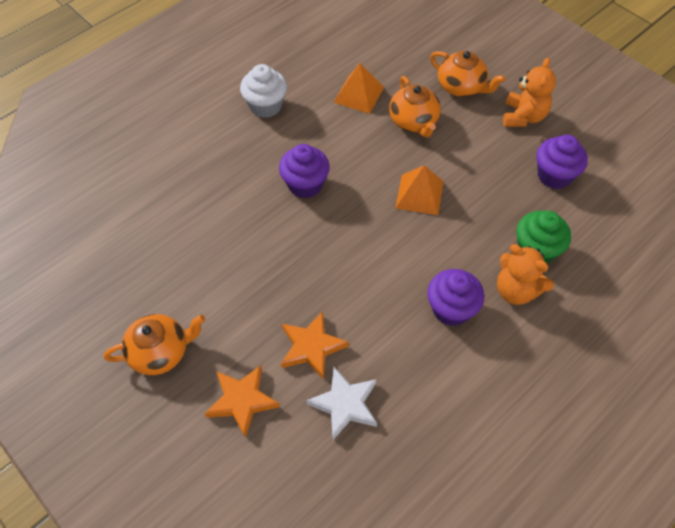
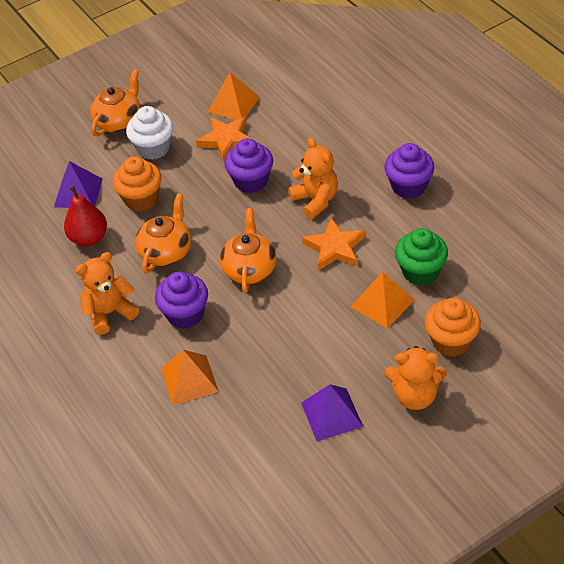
orange cupcake: 0 -> 2
orange pyramid: 2 -> 3
orange teddy bear: 2 -> 3
purple pyramid: 0 -> 2
red pear: 0 -> 1
white star: 1 -> 0

